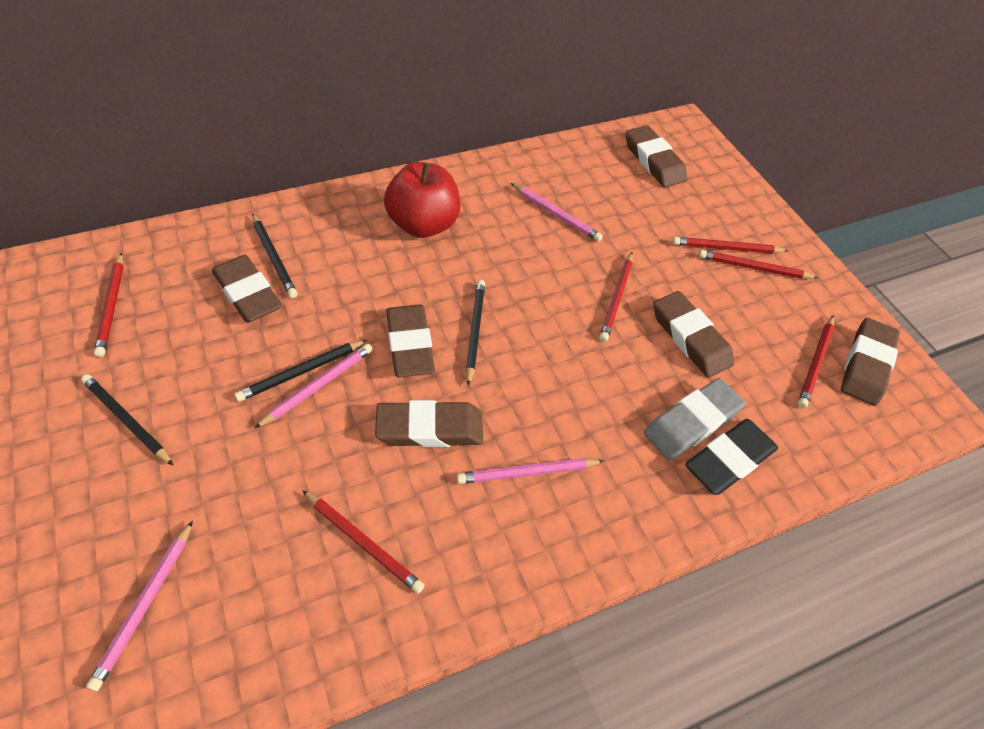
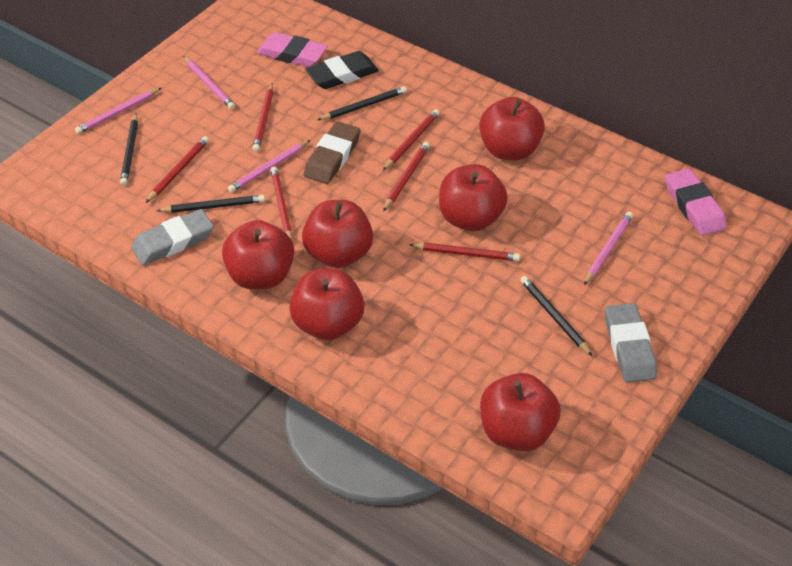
brown eraser: 6 -> 1
grey eraser: 1 -> 2
pink eraser: 0 -> 2
red apple: 1 -> 6

